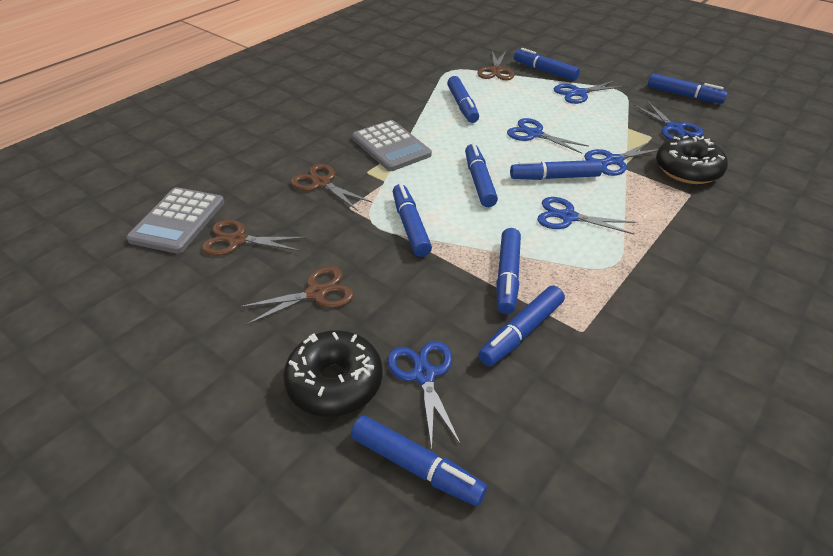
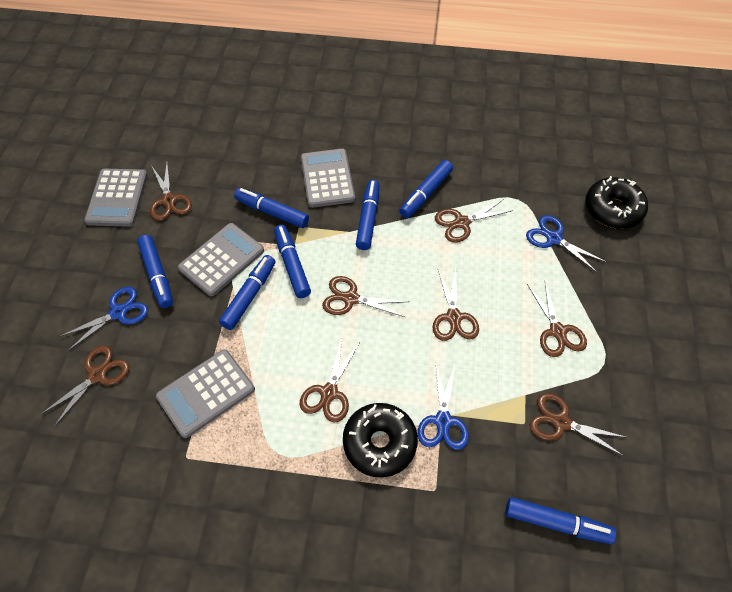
blue marker: 9 -> 7
blue scissors: 6 -> 3
brown scissors: 4 -> 8
grey calculator: 2 -> 4

